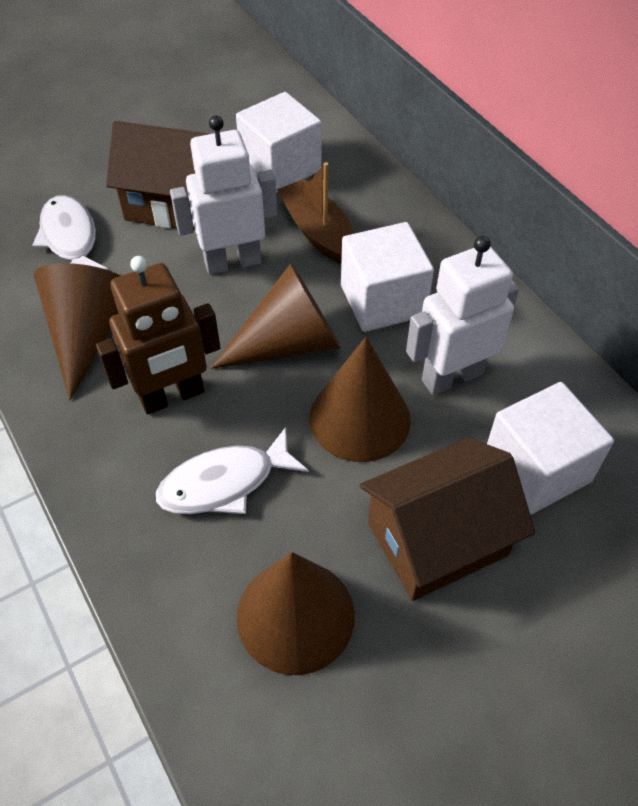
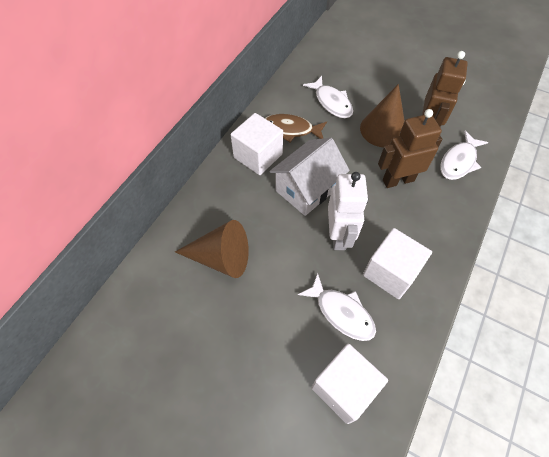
brown boat: 1 -> 0
brown cone: 4 -> 2
brown fish: 0 -> 1
brown house: 2 -> 0
brown robot: 1 -> 2
white fish: 2 -> 3
white house: 0 -> 1
white robot: 2 -> 1

